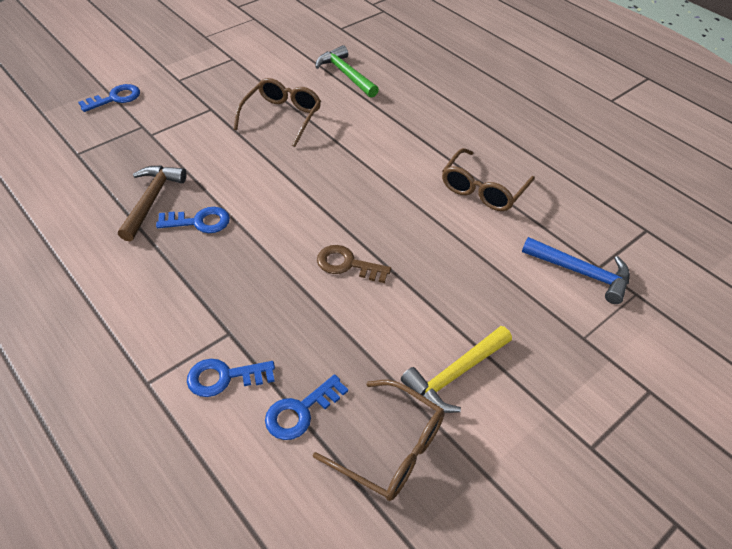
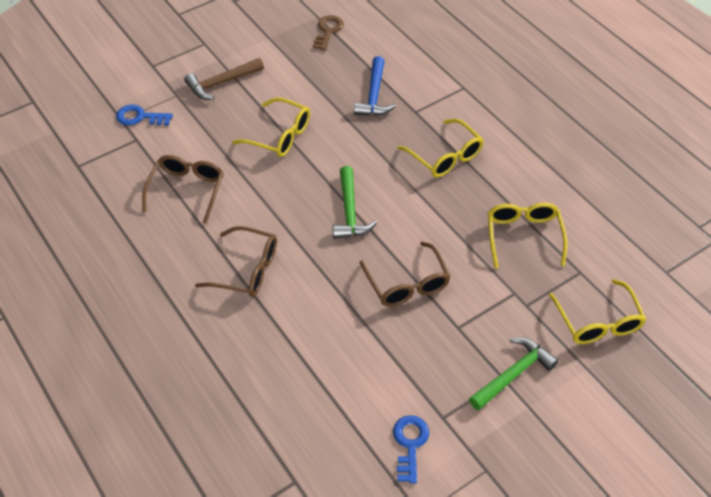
blue key: 4 -> 2
green hammer: 1 -> 2
yellow glasses: 0 -> 4
yellow hammer: 1 -> 0

